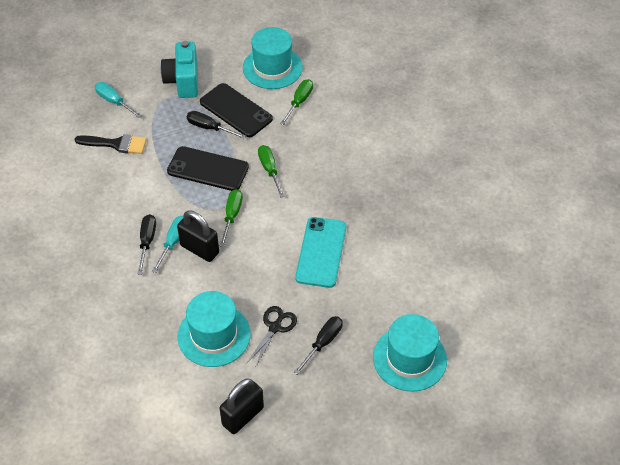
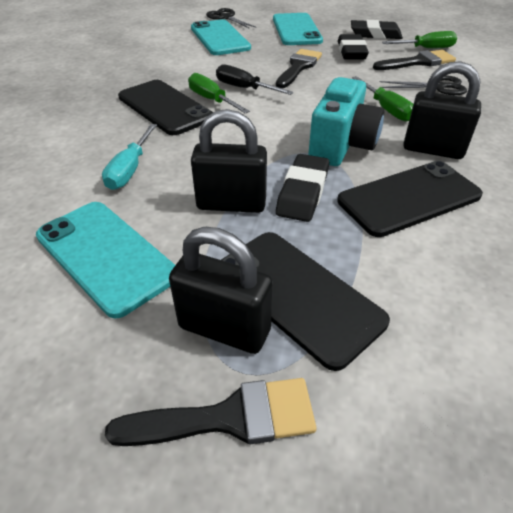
black brush: 1 -> 3
black eraser: 0 -> 3
black padlock: 2 -> 3
black phone: 2 -> 3
black scissors: 1 -> 2
black screwdriver: 3 -> 1
turquoise hat: 3 -> 0
turquoise phone: 1 -> 3
turquoise screwdriver: 2 -> 1

